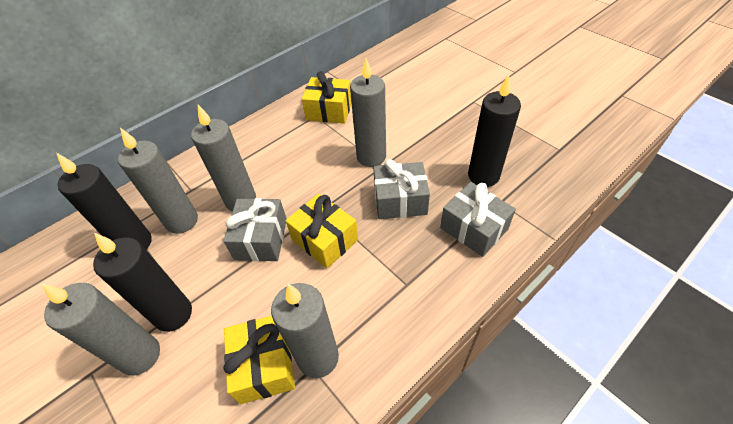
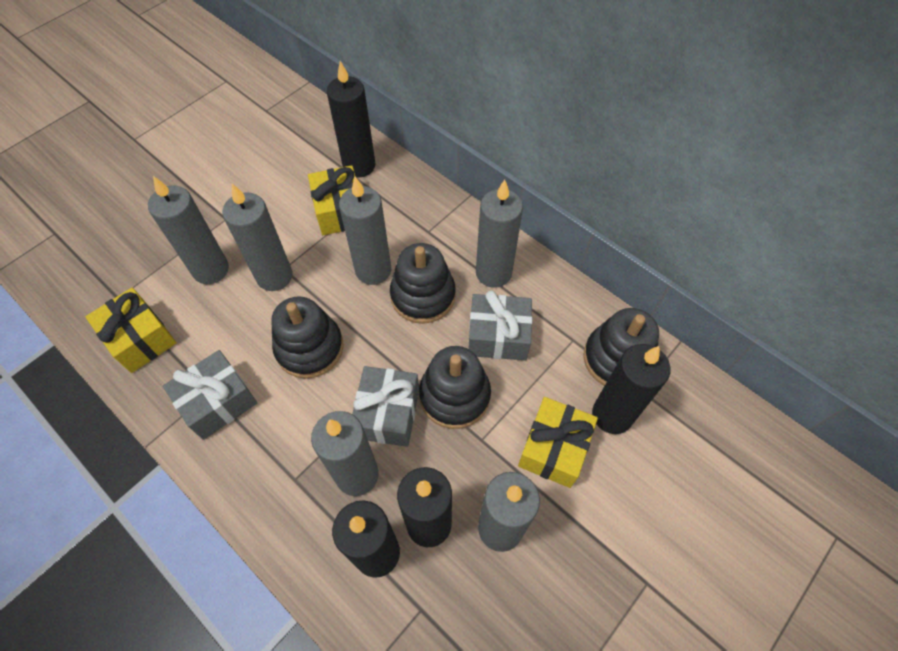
black candle: 3 -> 4
black stacking toy: 0 -> 4
grey candle: 5 -> 6

